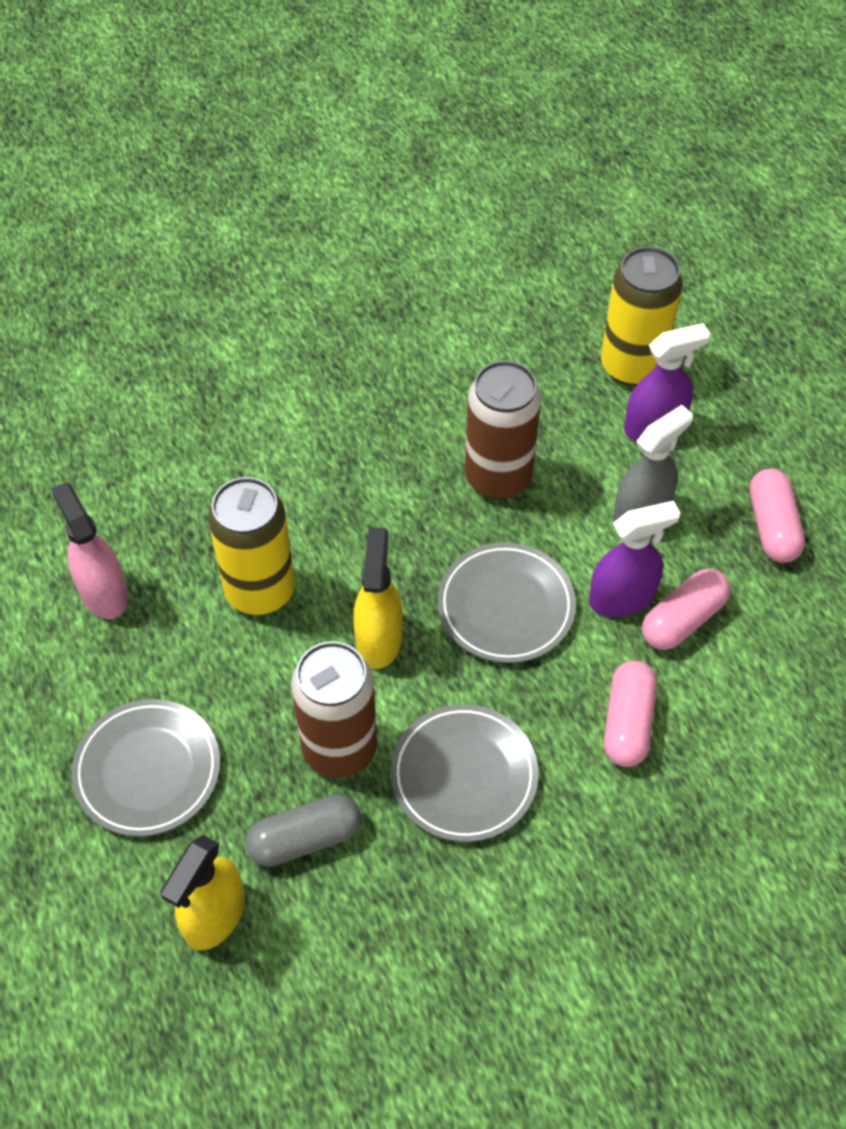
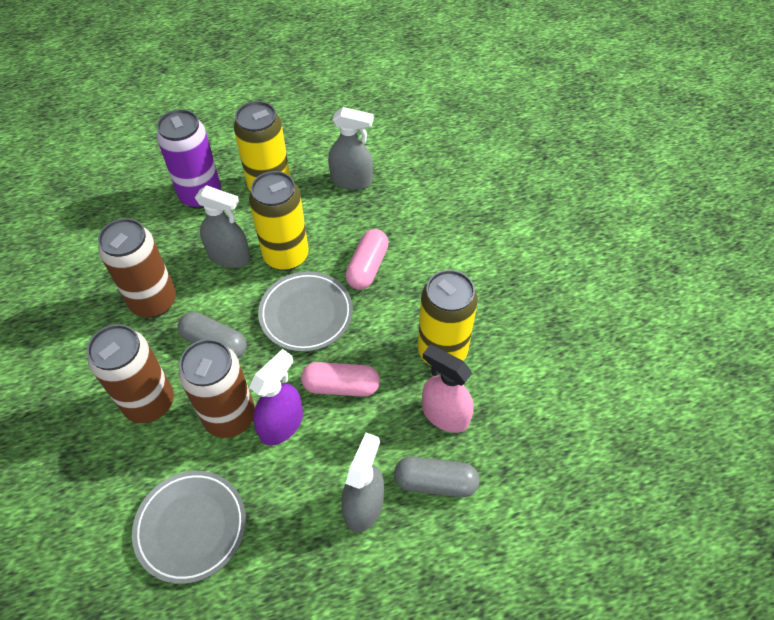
brown can: 2 -> 3
grey capsule: 1 -> 2
grey plate: 3 -> 2
grey spray bottle: 1 -> 3
pink capsule: 3 -> 2
purple can: 0 -> 1
purple spray bottle: 2 -> 1
yellow can: 2 -> 3
yellow spray bottle: 2 -> 0

